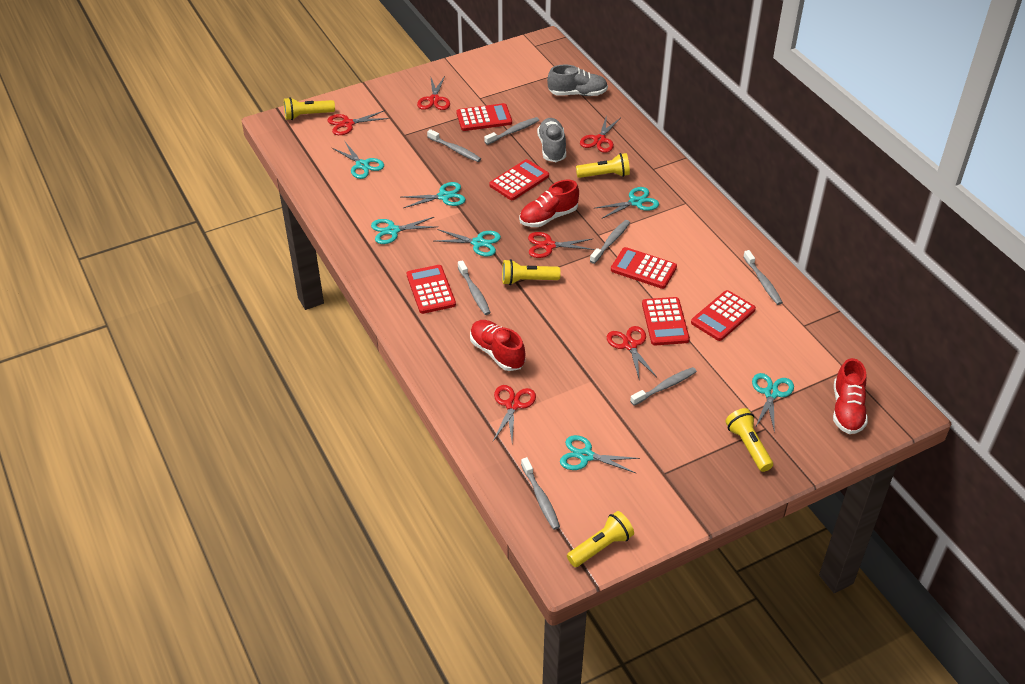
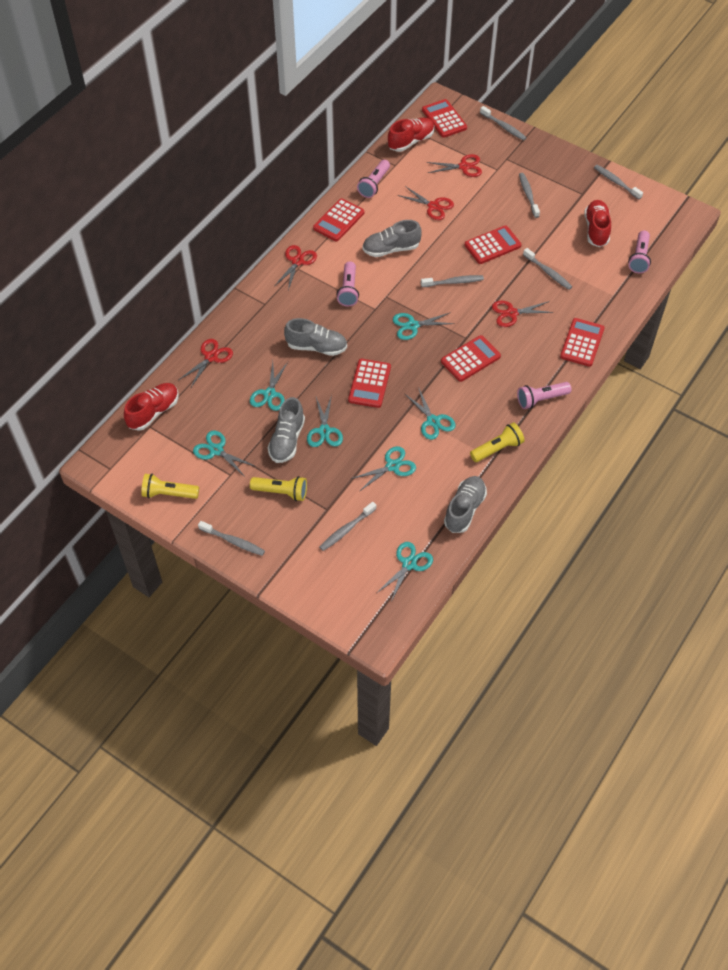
grey shoe: 2 -> 4
pink flashlight: 0 -> 4
red scissors: 6 -> 5
yellow flashlight: 5 -> 3

